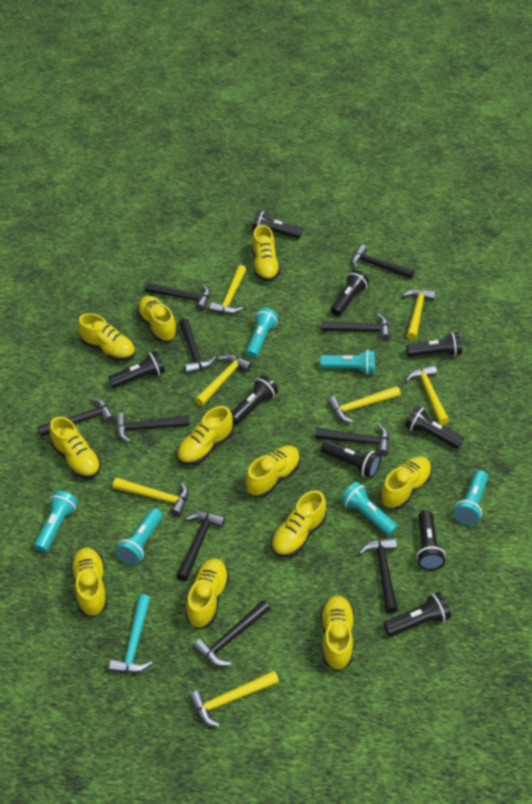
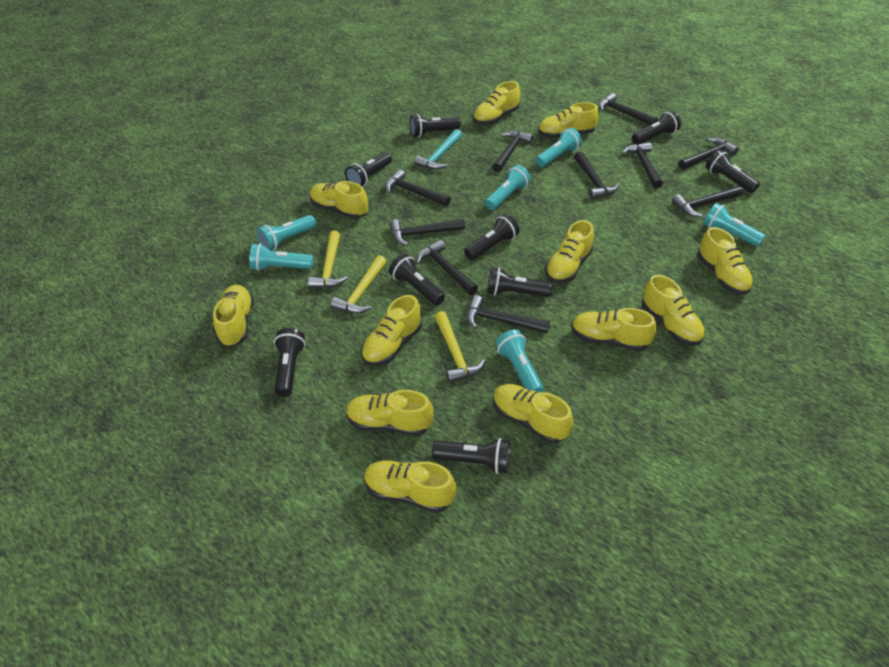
yellow hammer: 7 -> 3
yellow shoe: 11 -> 12

